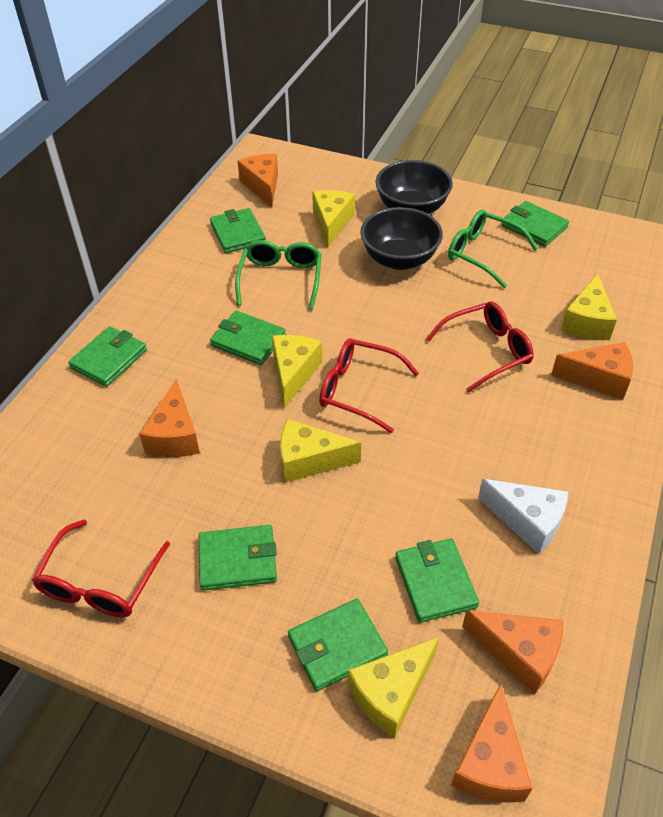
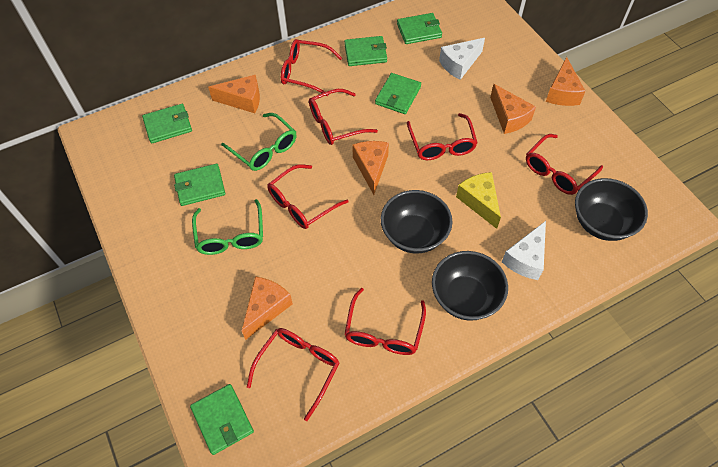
black bowl: 2 -> 3
green wallet: 7 -> 6
red glasses: 3 -> 7
white cheese: 1 -> 2
yellow cheese: 5 -> 1

